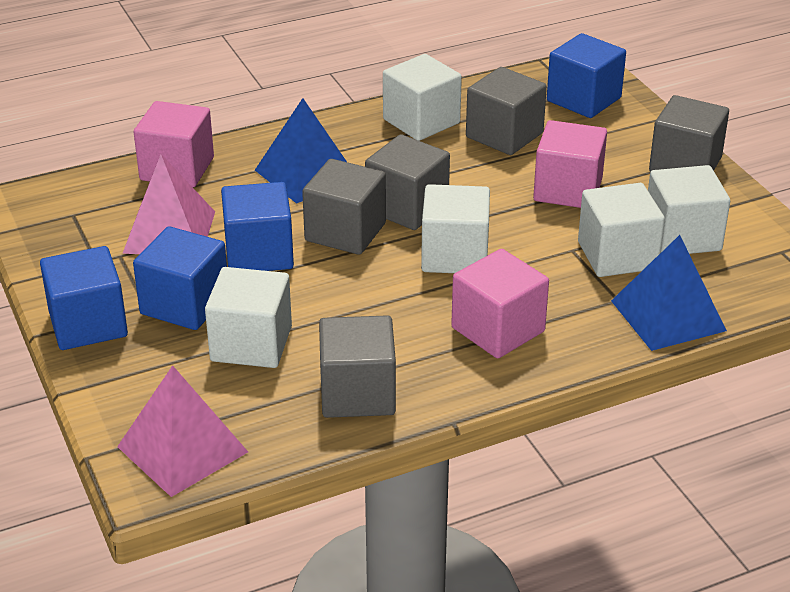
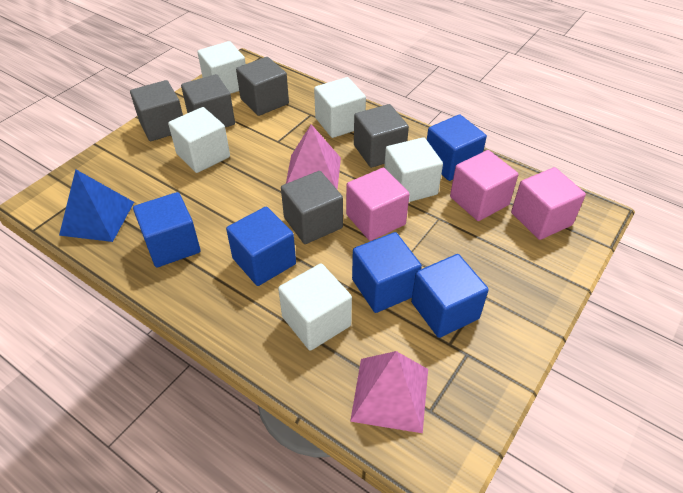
blue cube: 4 -> 5
blue pyramid: 2 -> 1

